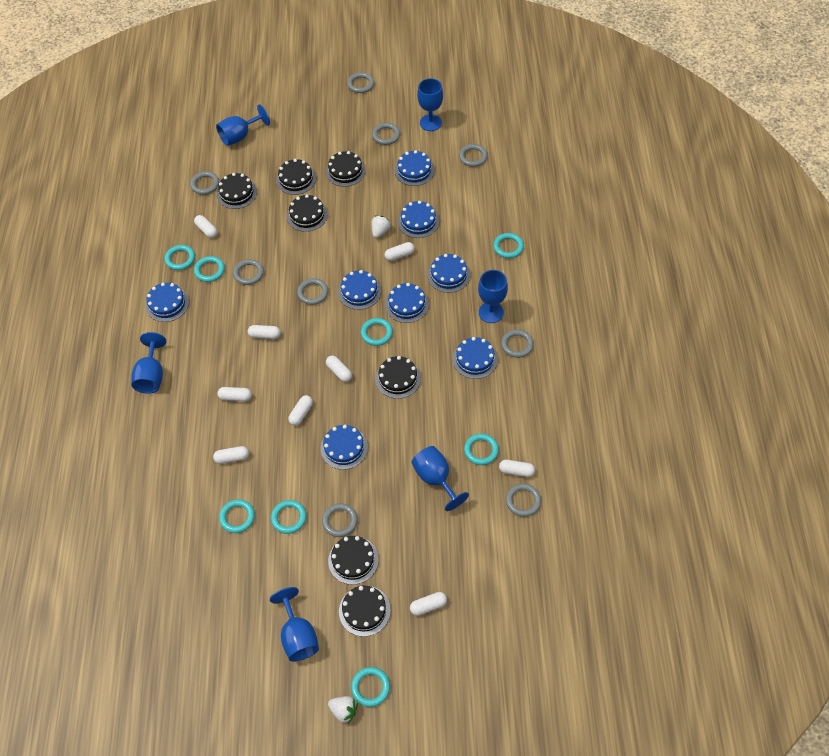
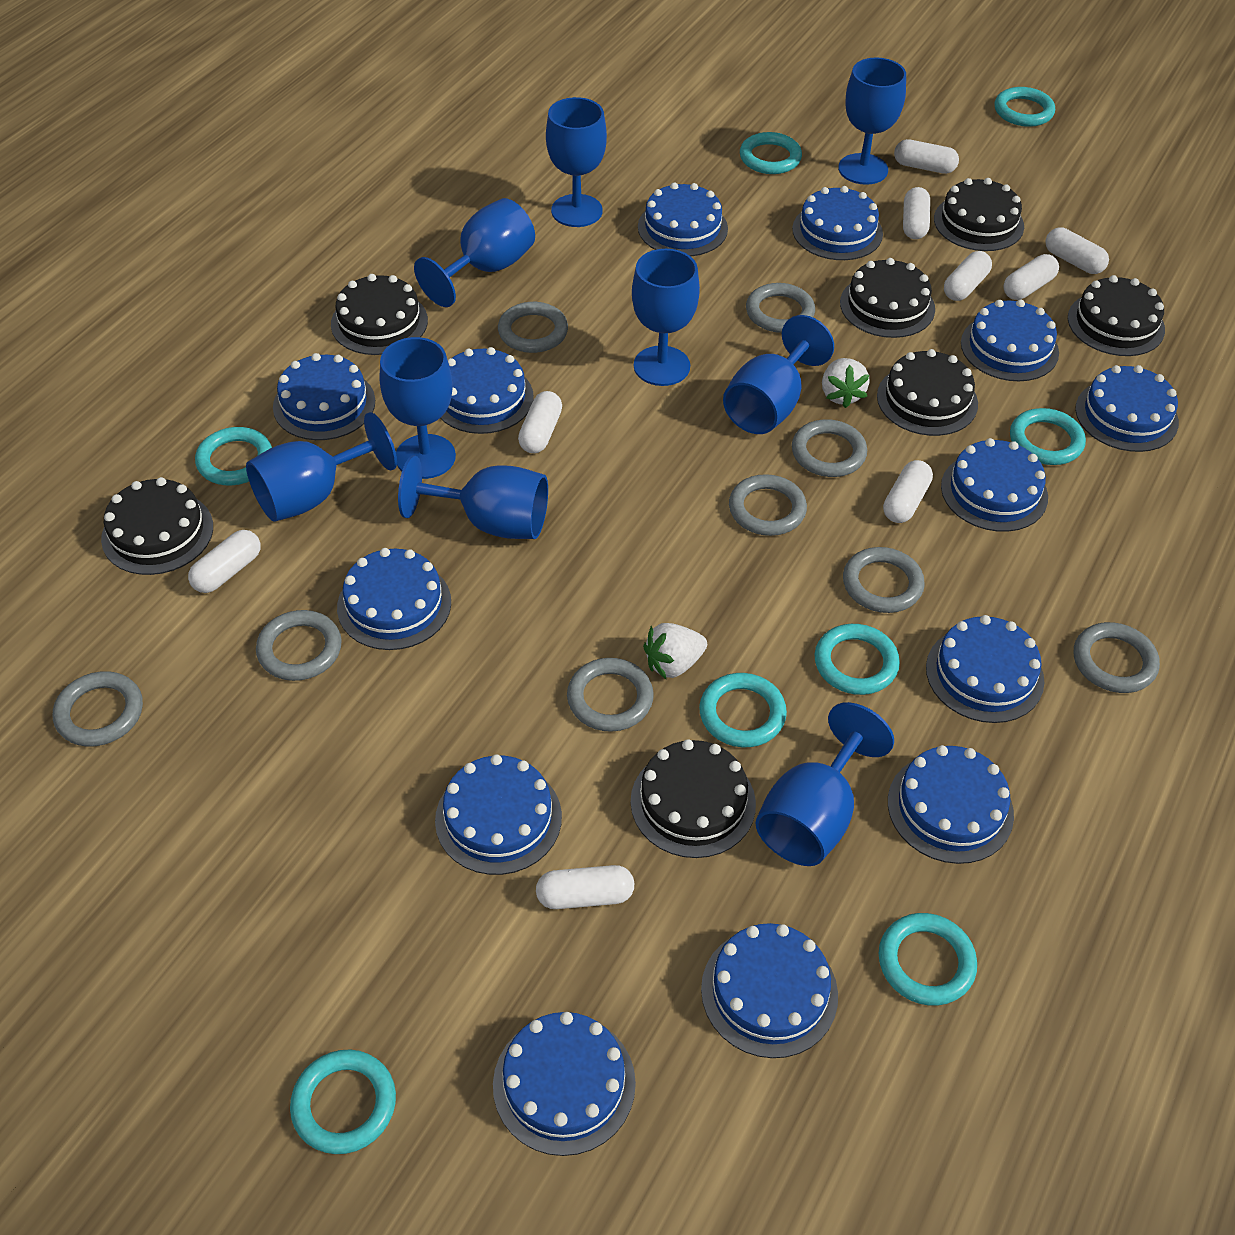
blue cake: 8 -> 13
blue goblet: 6 -> 9

